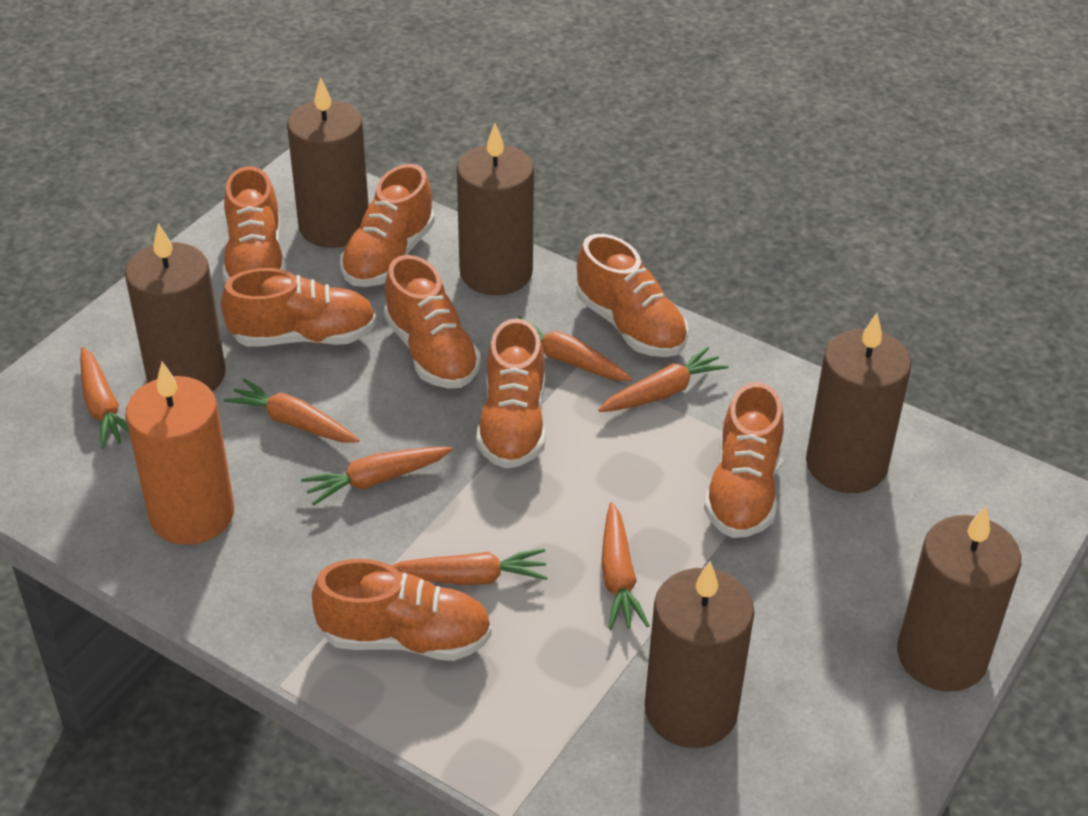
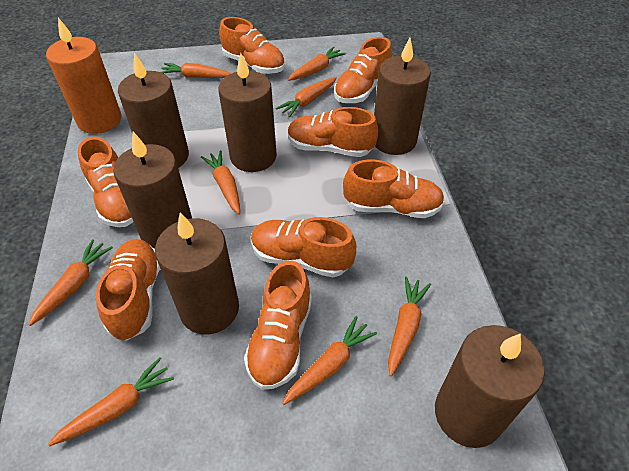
orange carrot: 7 -> 8

